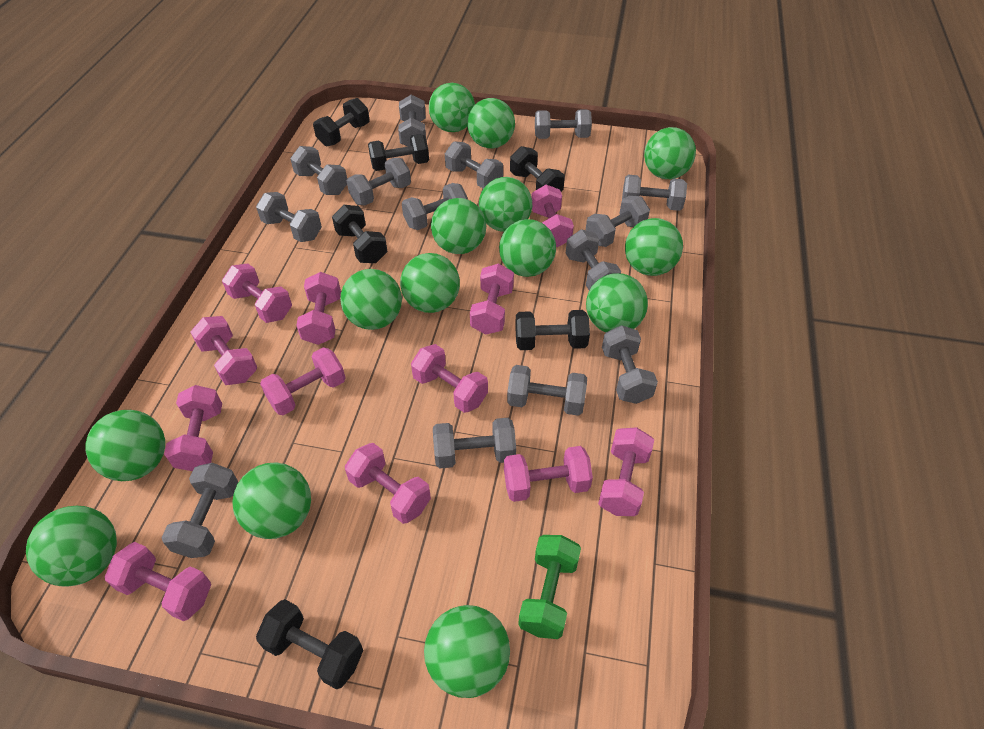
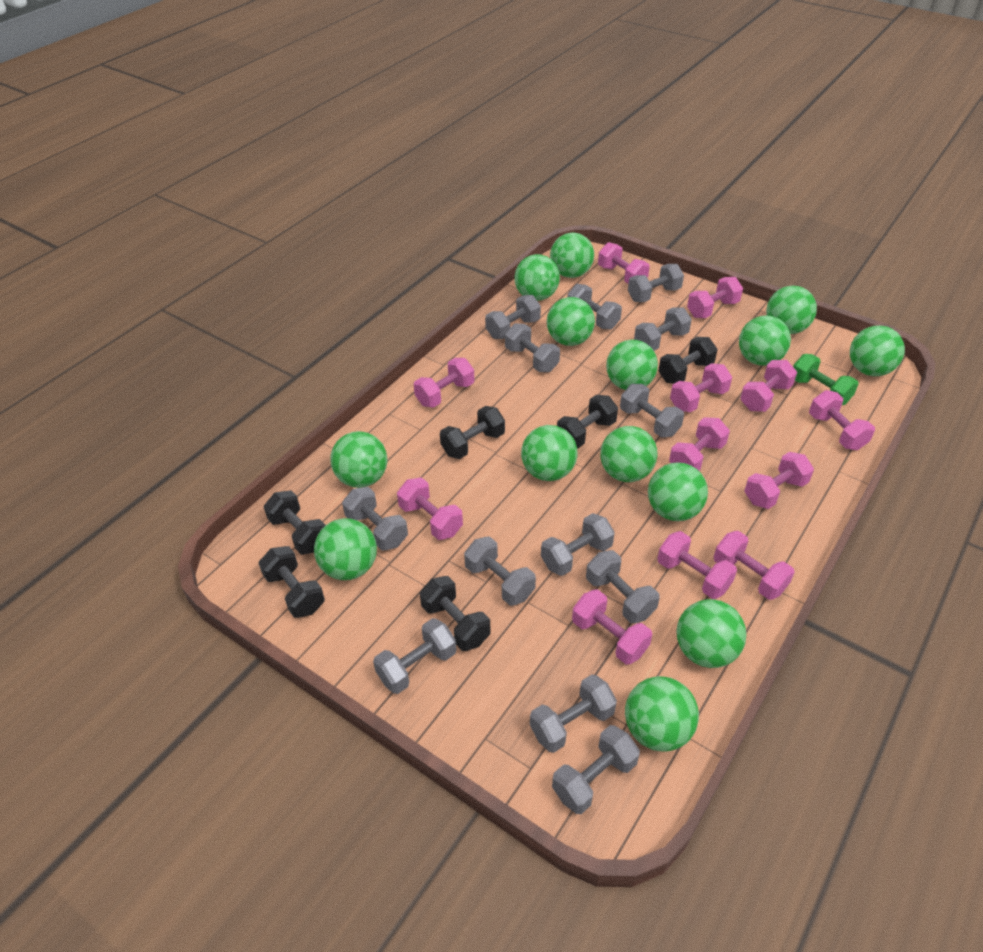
grey dumbbell: 14 -> 13

